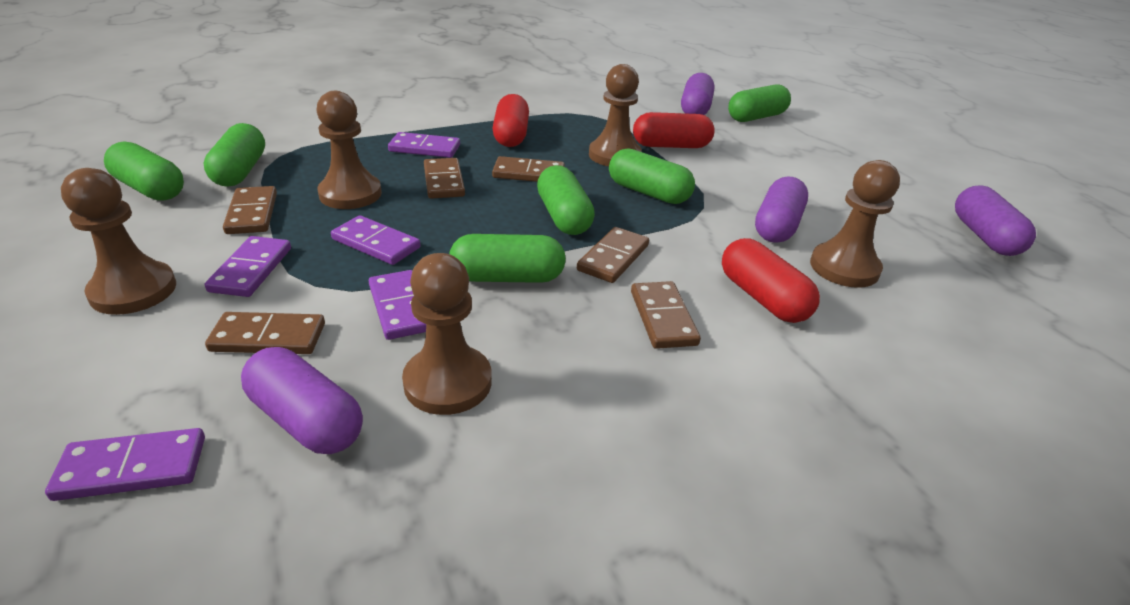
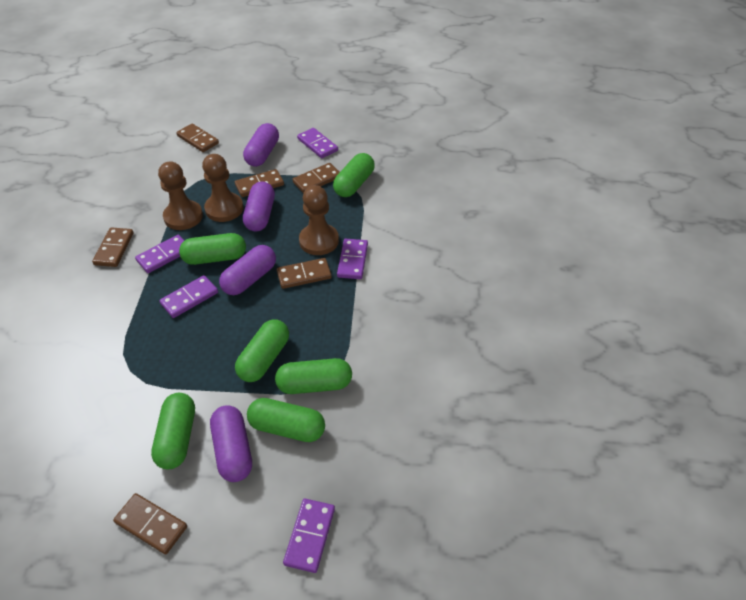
brown pawn: 5 -> 3
red capsule: 3 -> 0

